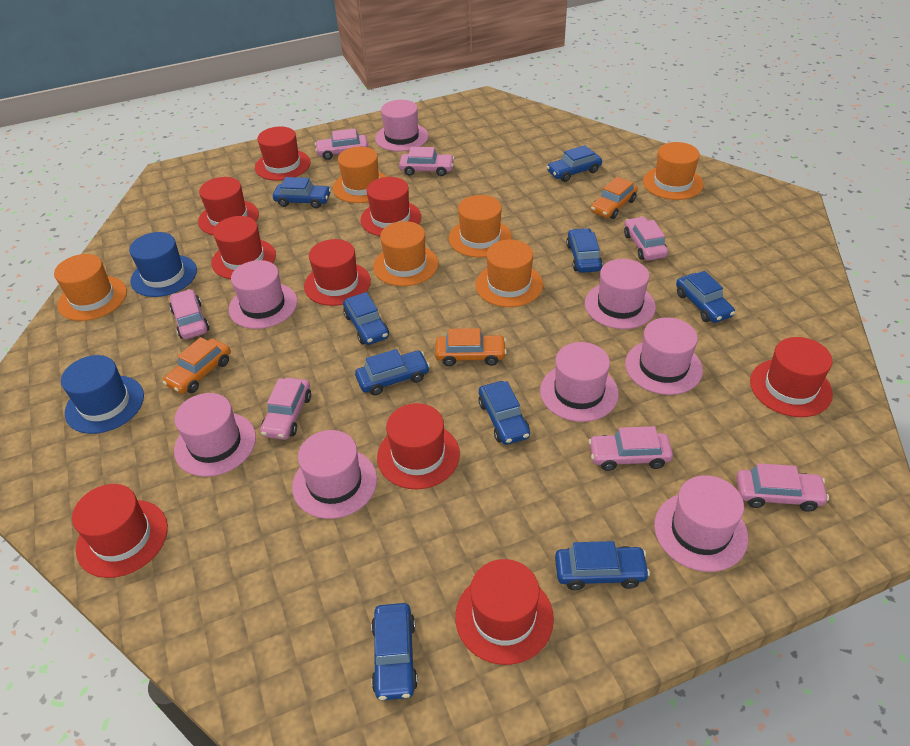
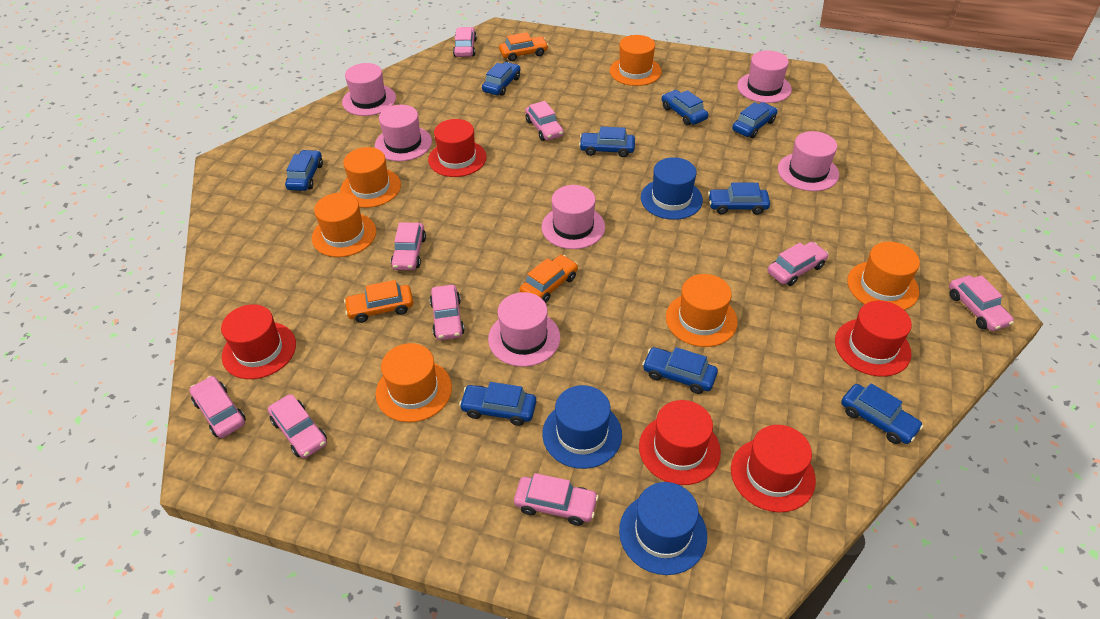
blue hat: 2 -> 3
pink car: 7 -> 9
pink hat: 8 -> 6
red hat: 9 -> 5

